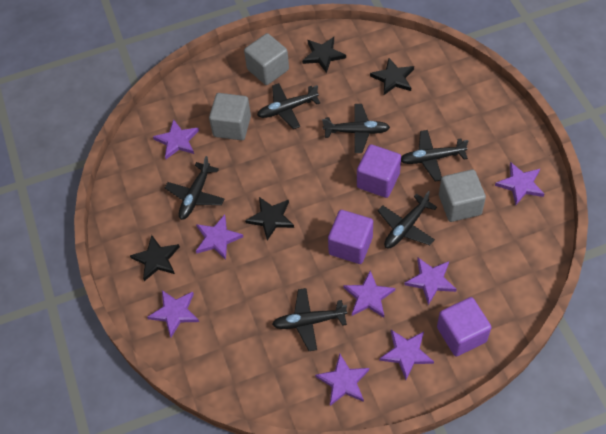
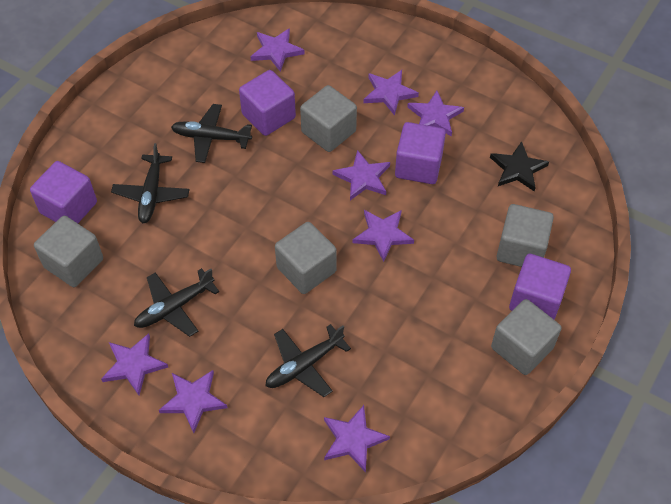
black plane: 6 -> 4
black star: 4 -> 1
grey cube: 3 -> 5
purple cube: 3 -> 4

